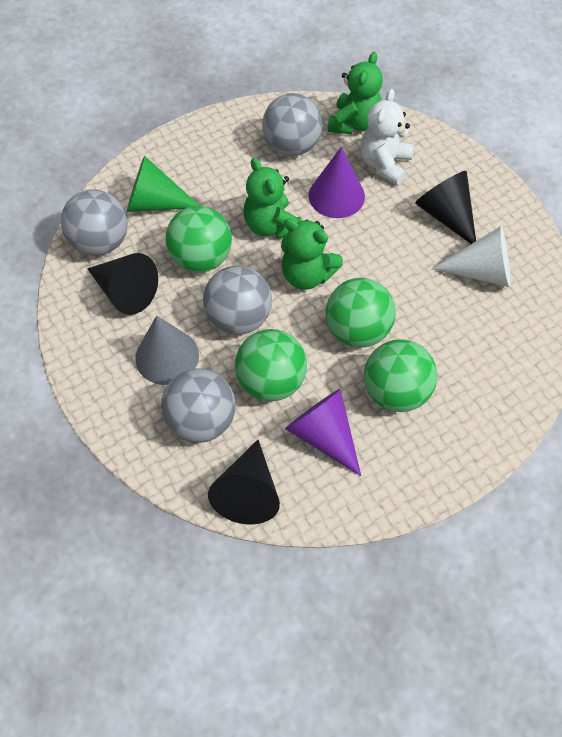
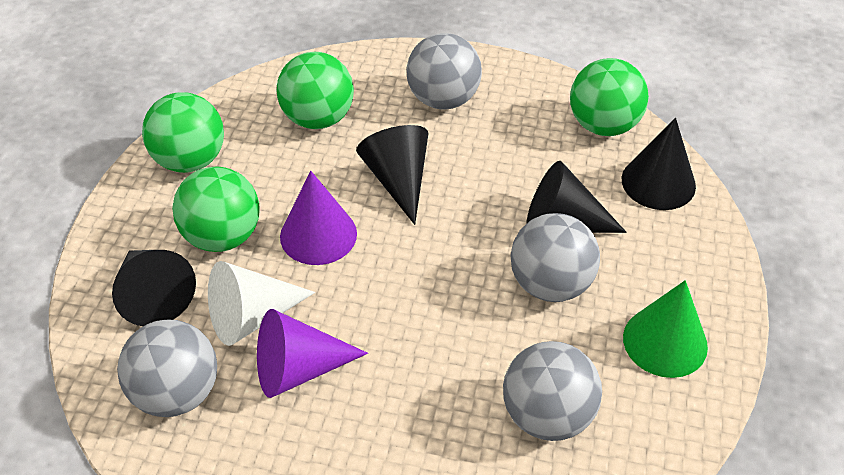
black cone: 3 -> 4
green teddy bear: 3 -> 0
grey cone: 1 -> 0
white teddy bear: 1 -> 0

